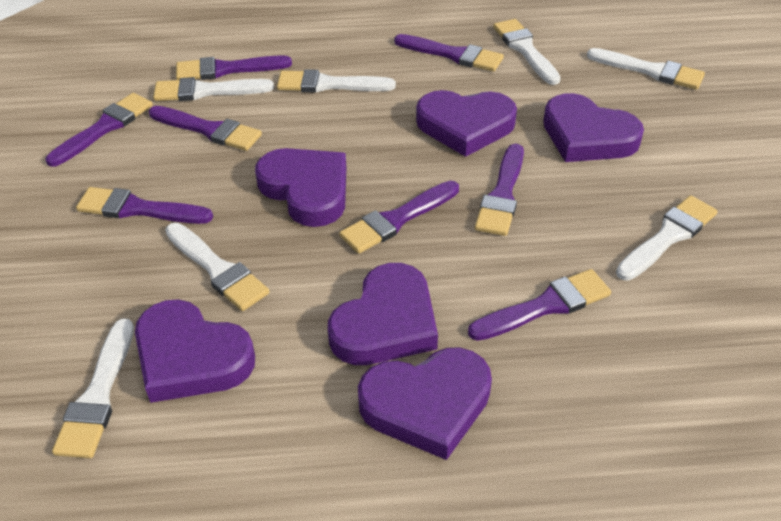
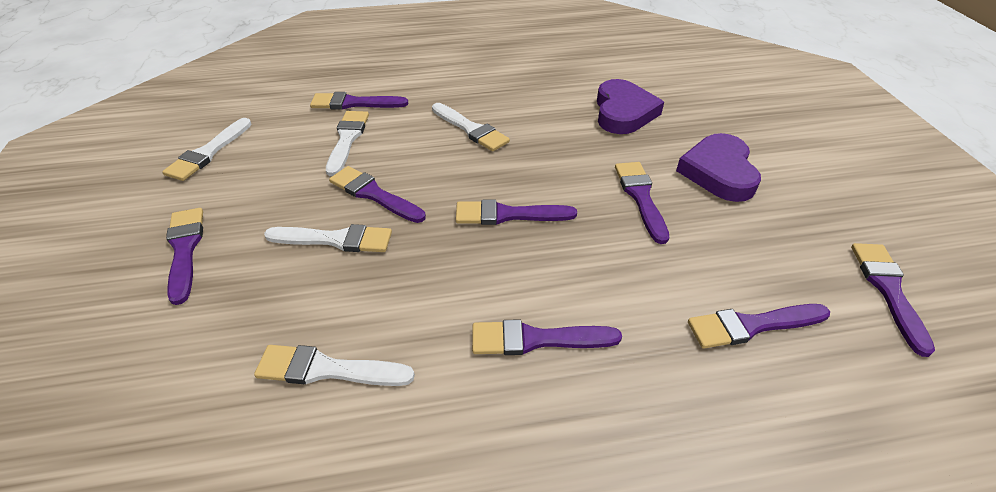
purple heart: 6 -> 2
white brush: 7 -> 5

